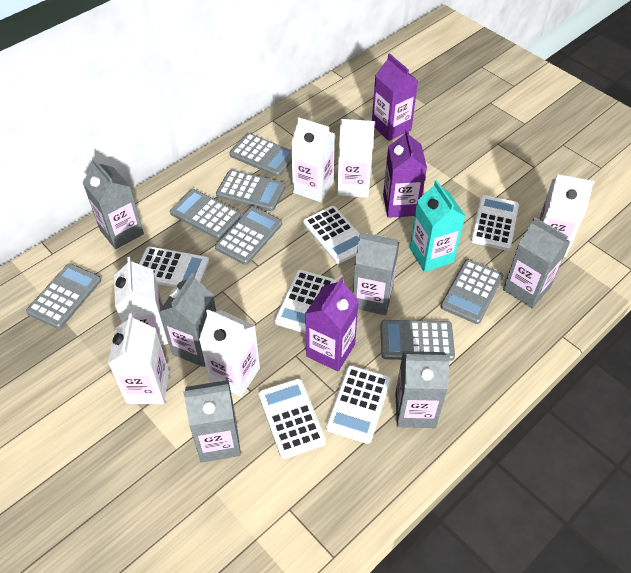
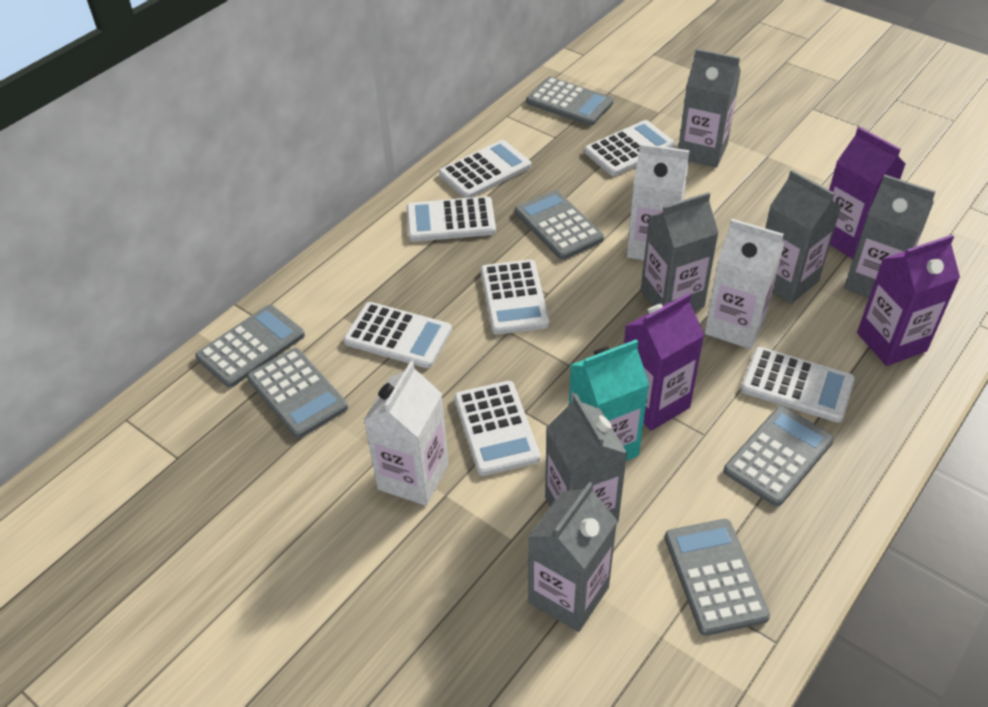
grey calculator: 7 -> 6
white calculator: 6 -> 7
white carton: 6 -> 3

